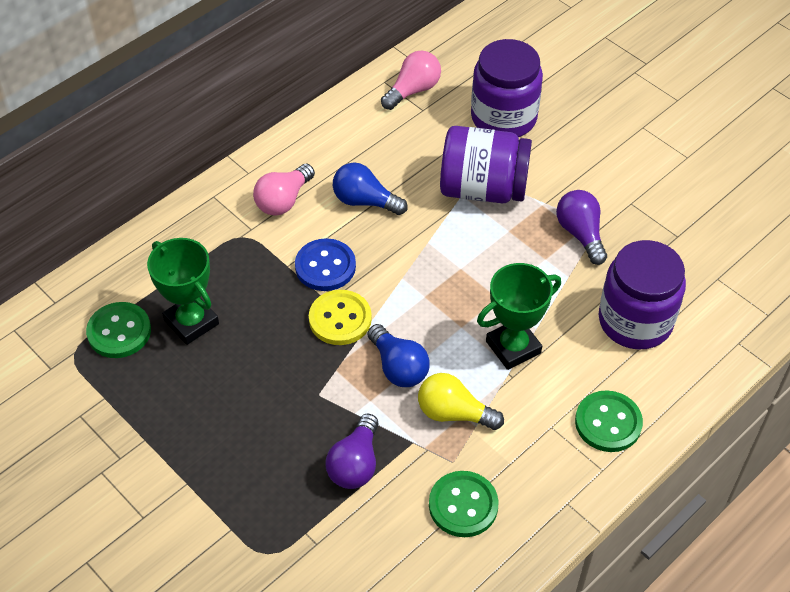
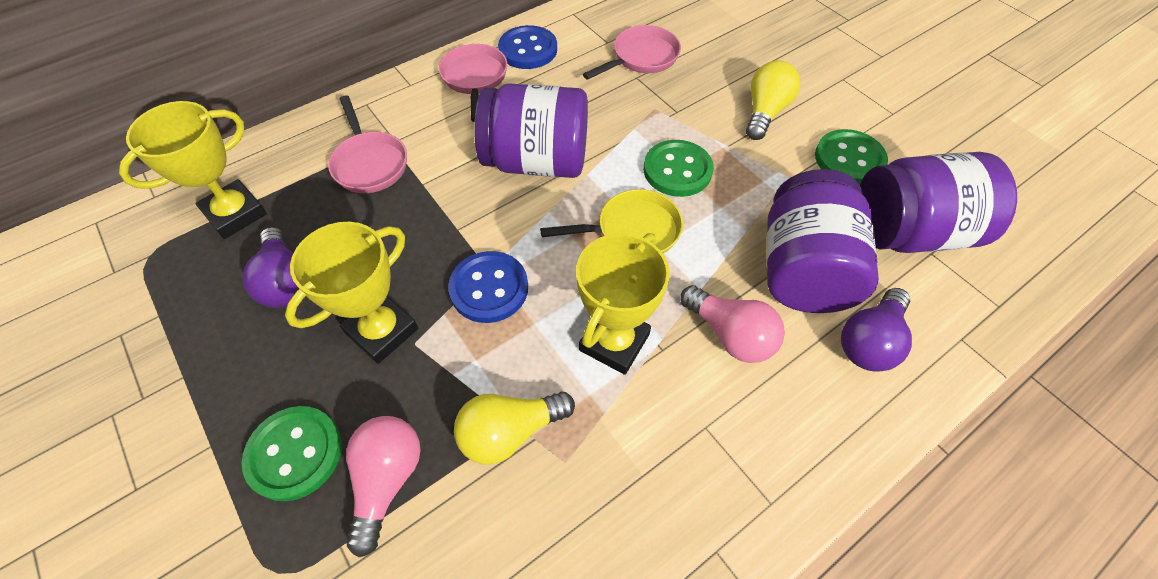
blue button: 1 -> 2
blue light bulb: 2 -> 0
green trophy: 2 -> 0
pink pan: 0 -> 3
yellow button: 1 -> 0
yellow light bulb: 1 -> 2
yellow pan: 0 -> 1
yellow trophy: 0 -> 3

